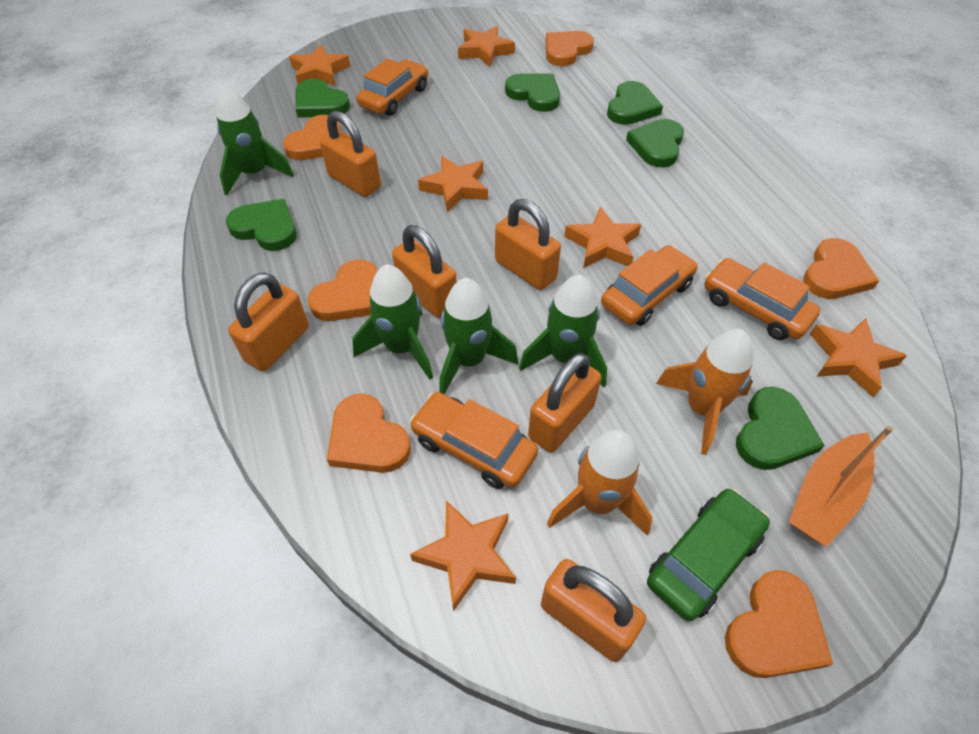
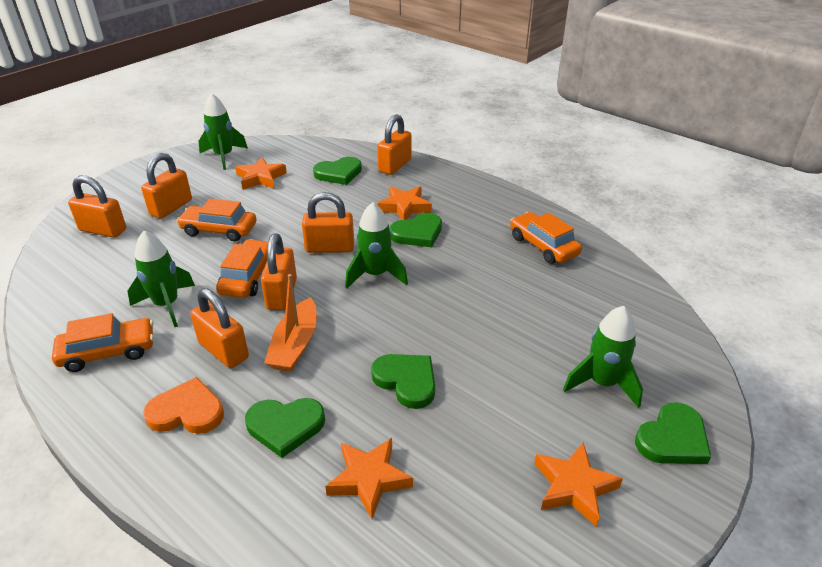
green car: 1 -> 0
green heart: 6 -> 5
orange heart: 6 -> 1
orange rocket: 2 -> 0
orange star: 6 -> 4

